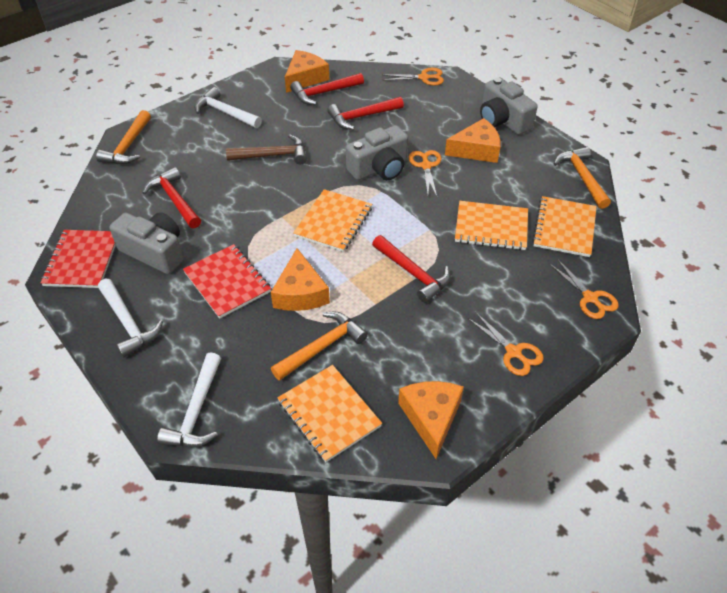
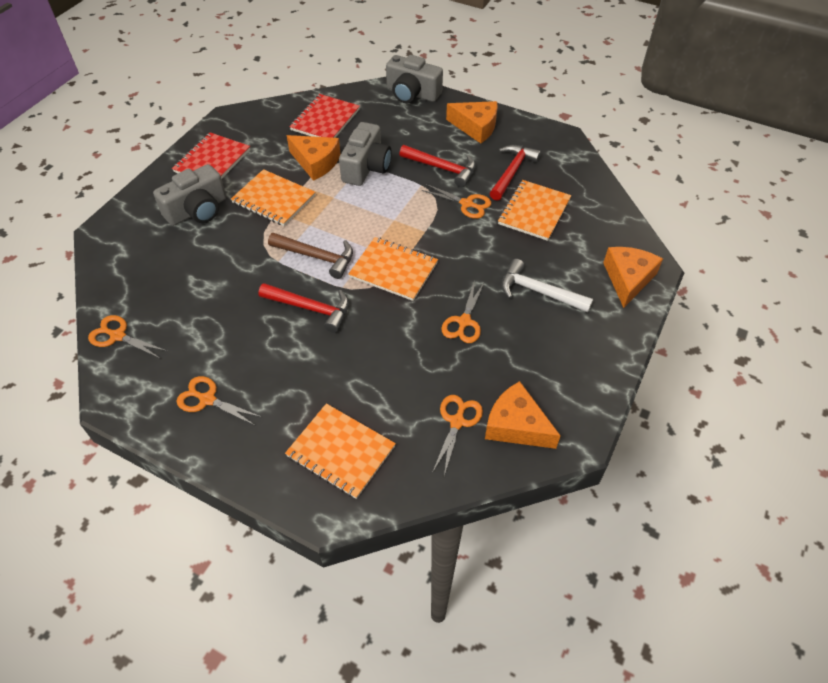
orange hammer: 3 -> 0
orange scissors: 4 -> 5
red hammer: 4 -> 3
white hammer: 3 -> 1

